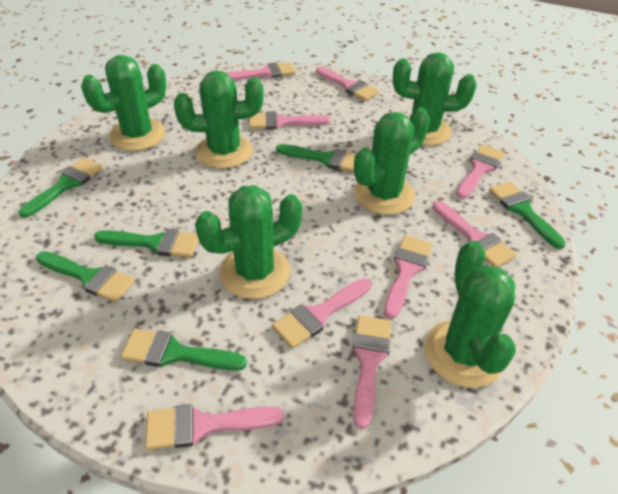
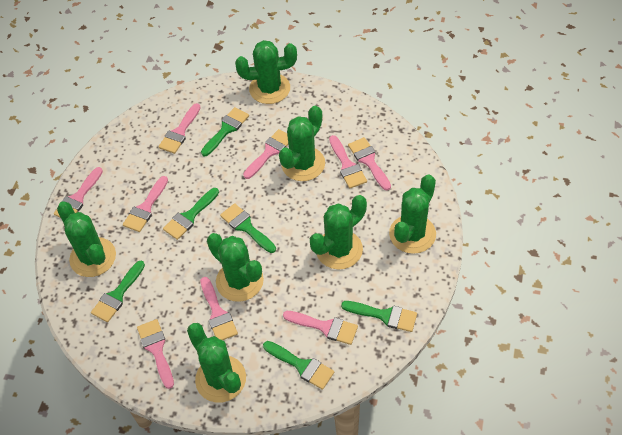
green cactus: 6 -> 7

